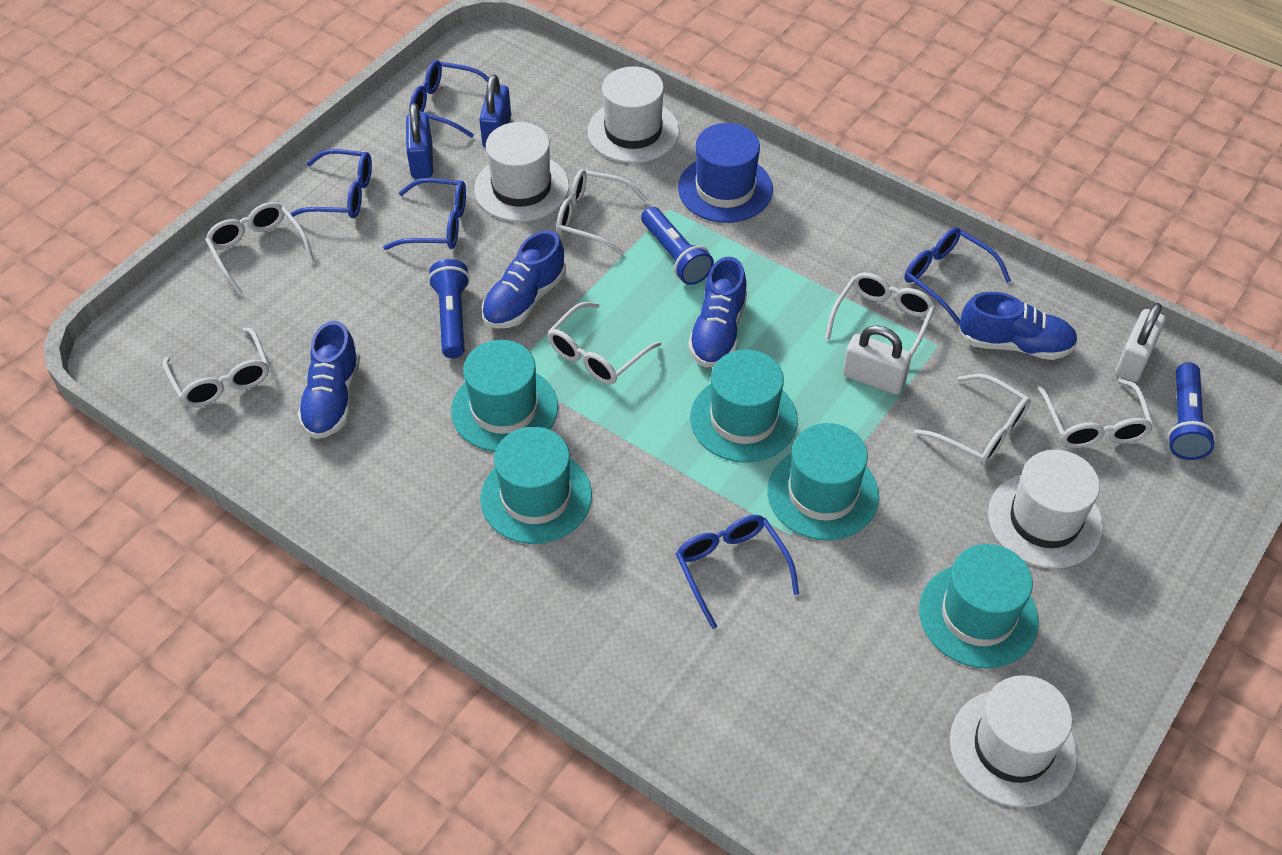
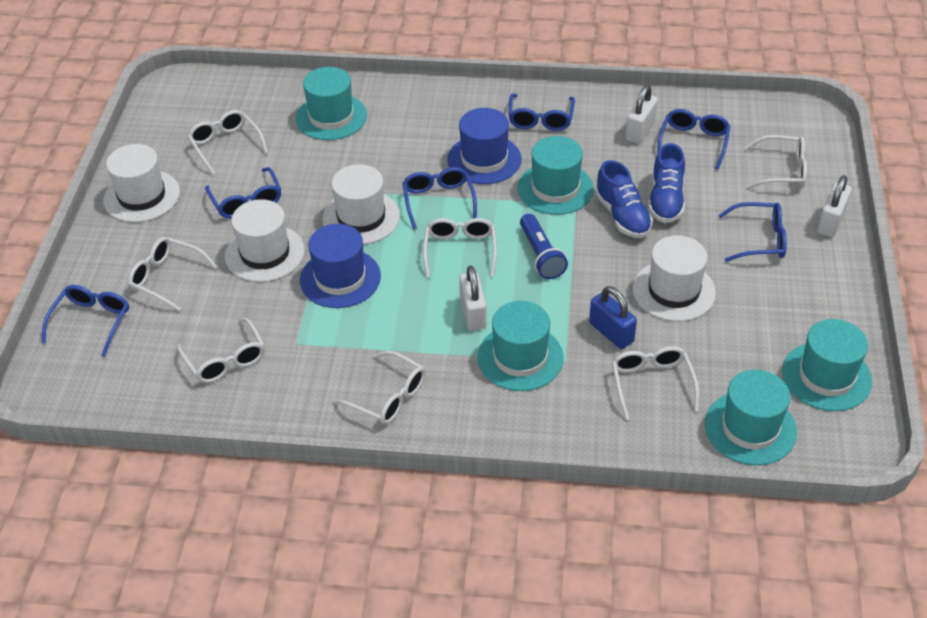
blue flashlight: 3 -> 1
blue glasses: 5 -> 6
blue hat: 1 -> 2
blue padlock: 2 -> 1
blue shoe: 4 -> 2
white padlock: 2 -> 3

